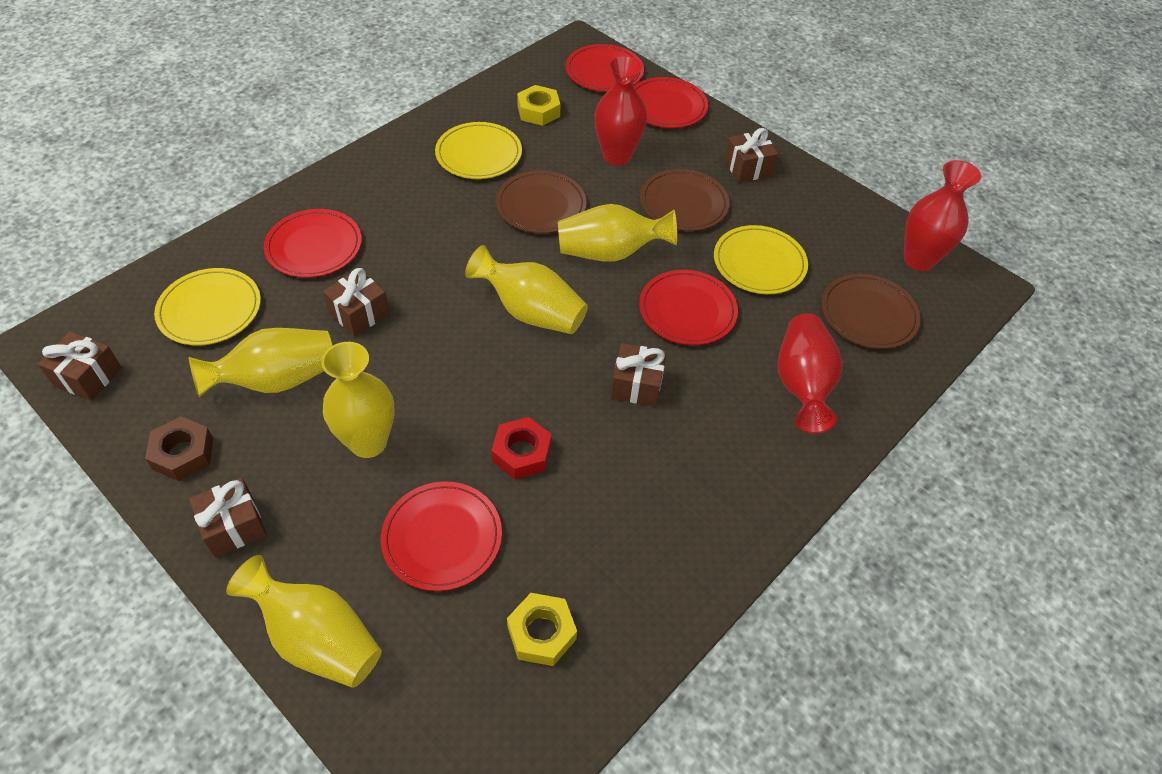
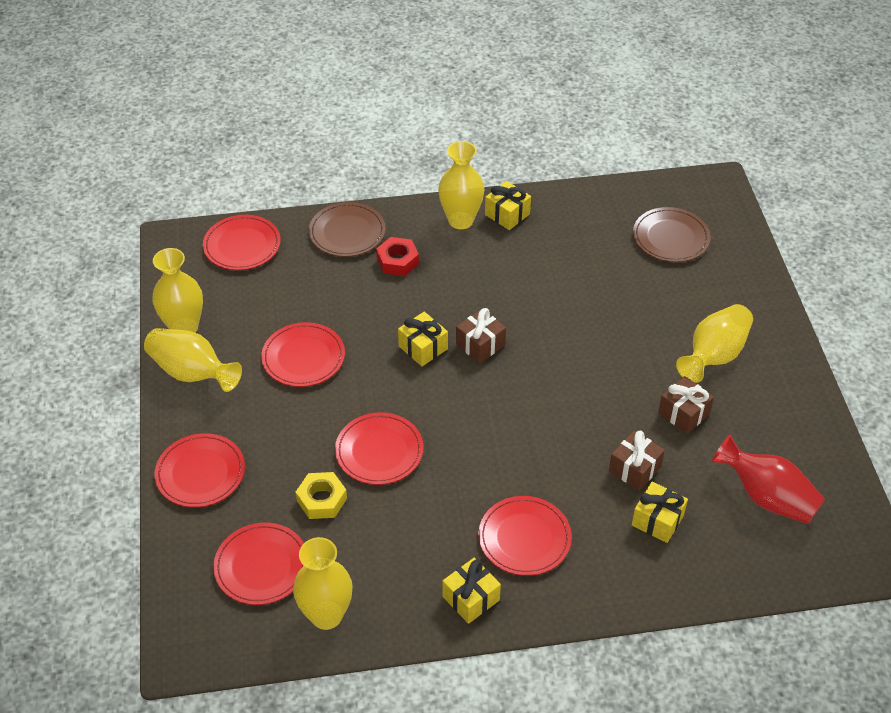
brown gift: 5 -> 3
brown nut: 1 -> 0
brown plate: 3 -> 2
red plate: 5 -> 6
red vase: 3 -> 1
yellow gift: 0 -> 4
yellow nut: 2 -> 1
yellow plate: 3 -> 0

